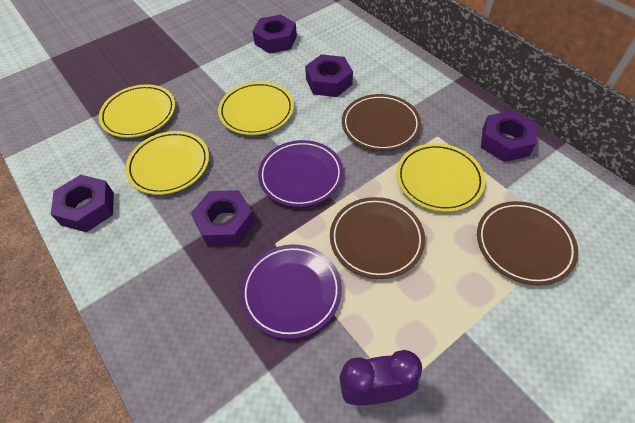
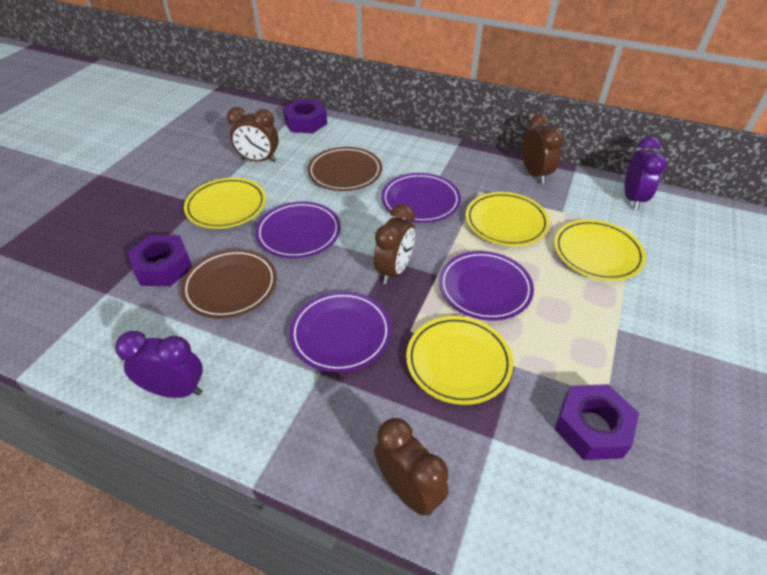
brown clock: 0 -> 4
brown plate: 3 -> 2
purple clock: 1 -> 2
purple nut: 5 -> 3
purple plate: 2 -> 4

